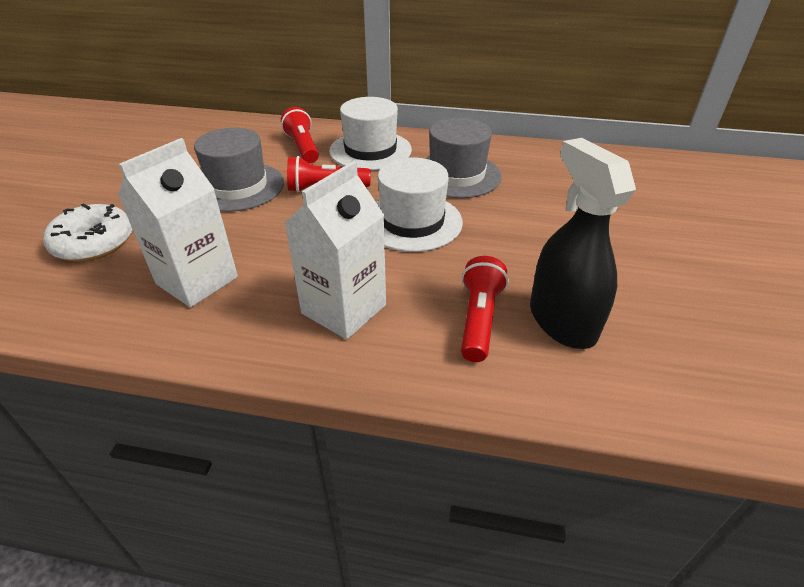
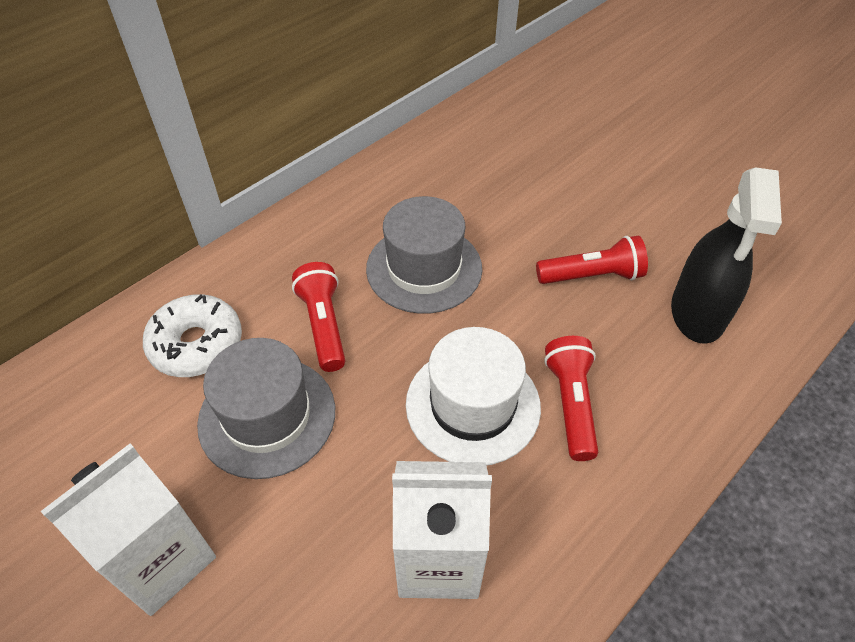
white hat: 2 -> 1

